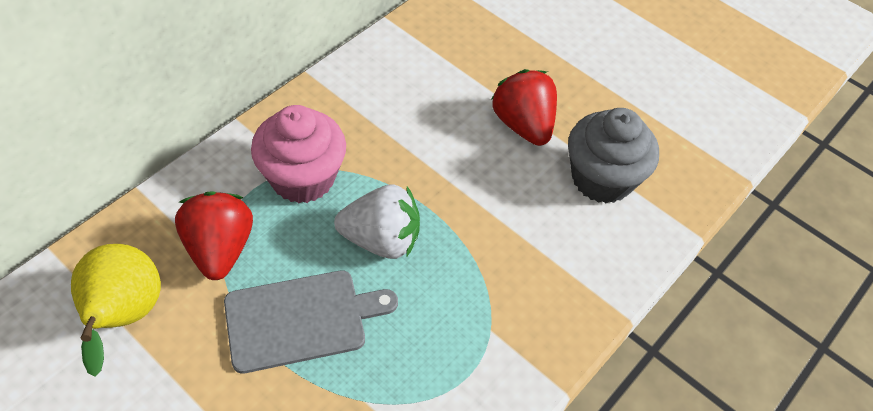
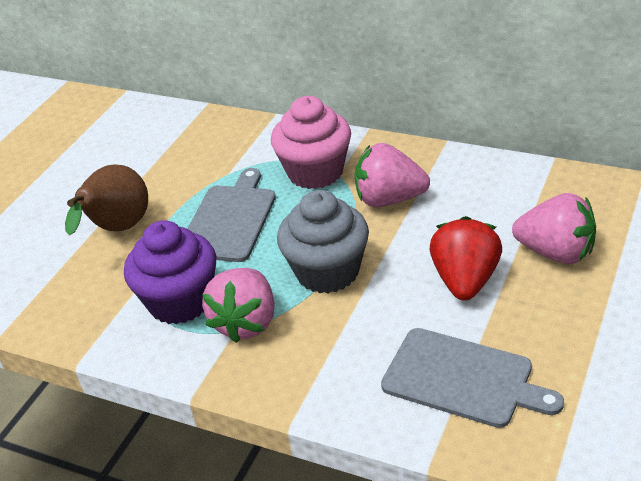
brown pear: 0 -> 1
grey cutting board: 1 -> 2
pink strawberry: 0 -> 3
purple cupcake: 0 -> 1
red strawberry: 2 -> 1
white strawberry: 1 -> 0
yellow pear: 1 -> 0

